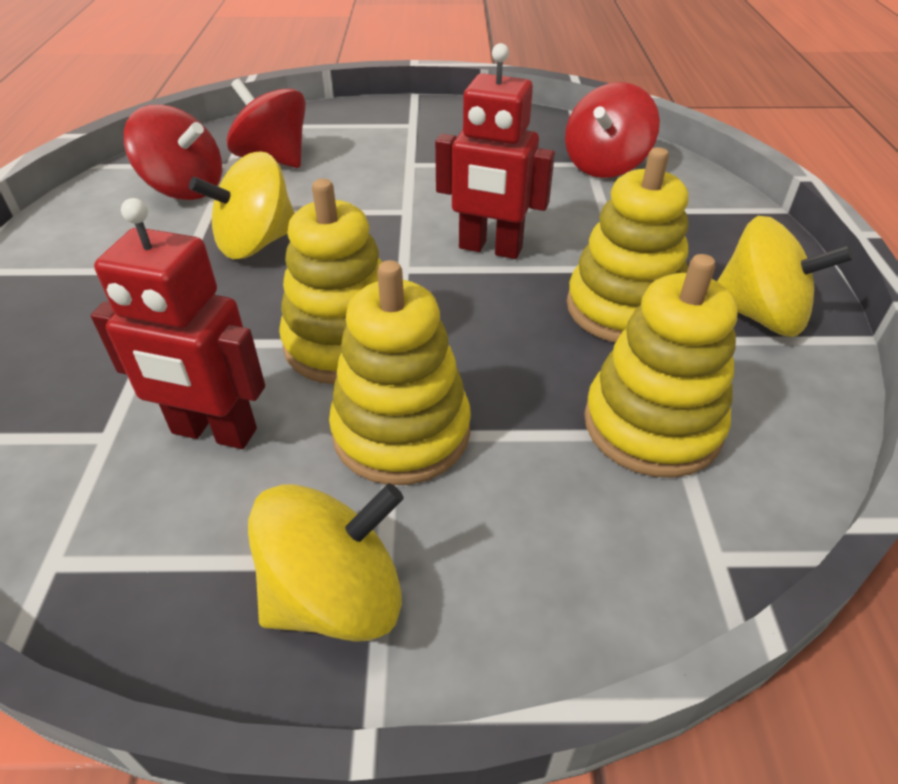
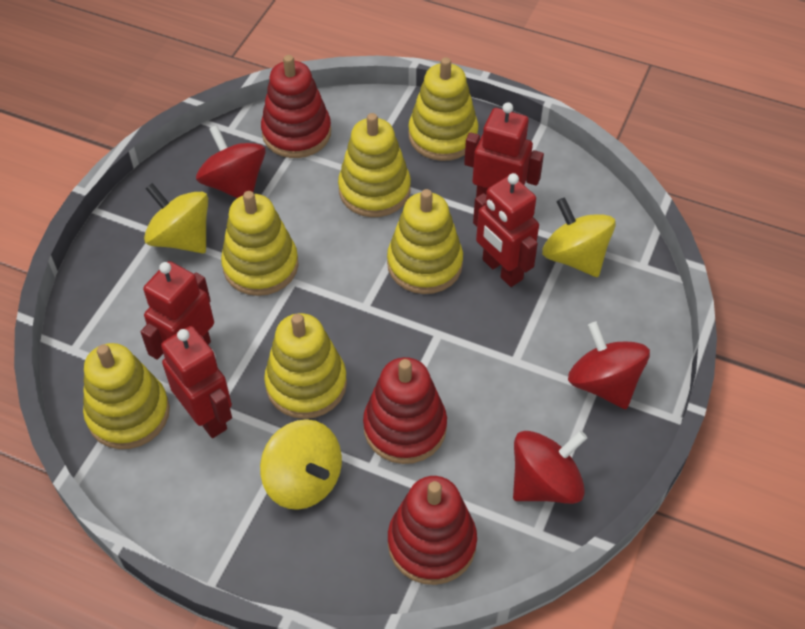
red robot: 2 -> 4
red stacking toy: 0 -> 3
yellow stacking toy: 4 -> 6

